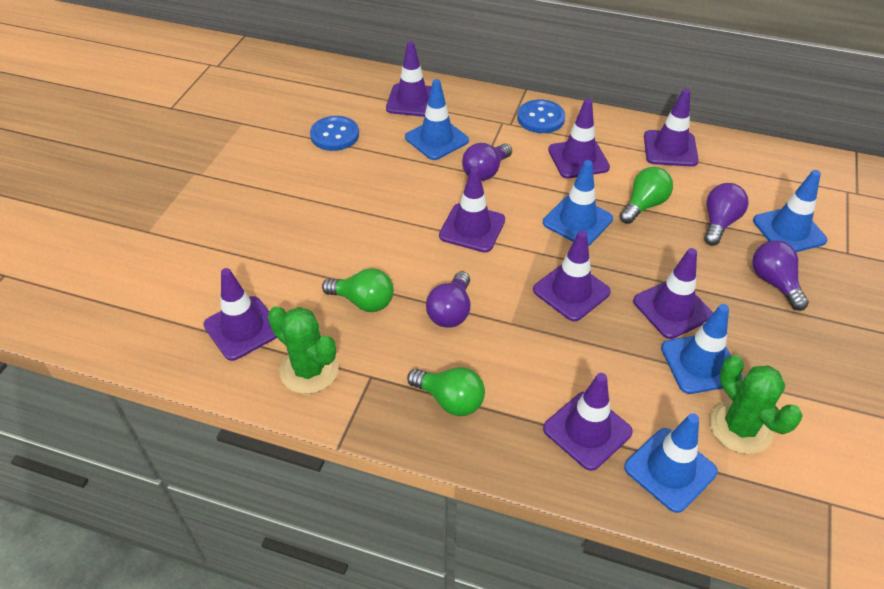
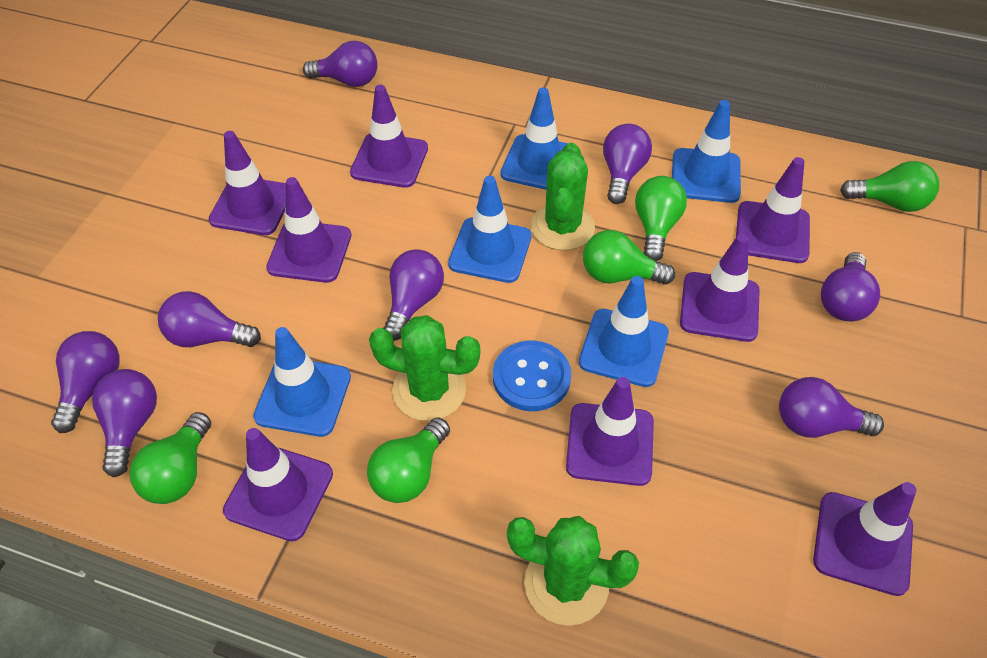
blue button: 2 -> 1
green cactus: 2 -> 3
green light bulb: 3 -> 5
purple light bulb: 4 -> 8

